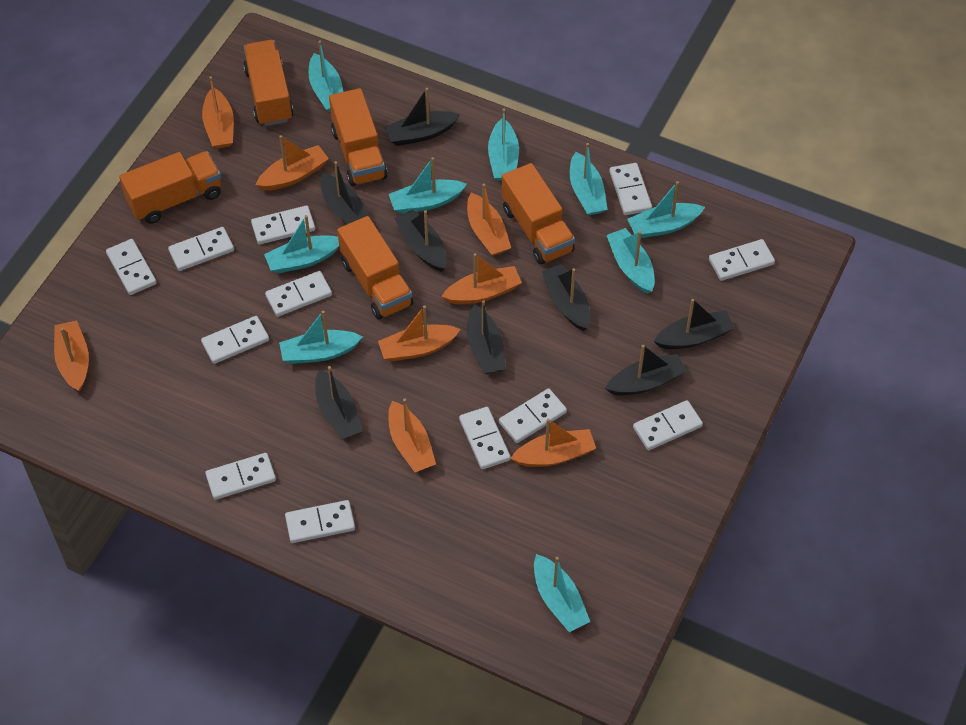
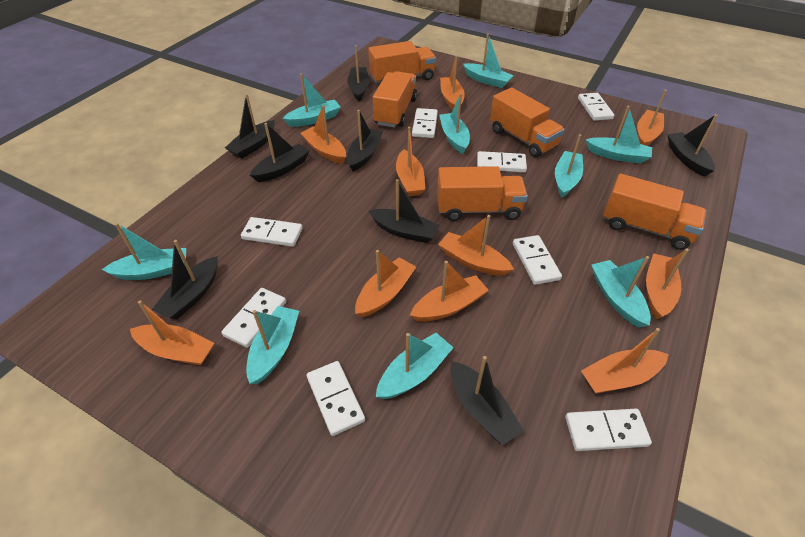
orange boat: 8 -> 10
white domino: 12 -> 8

